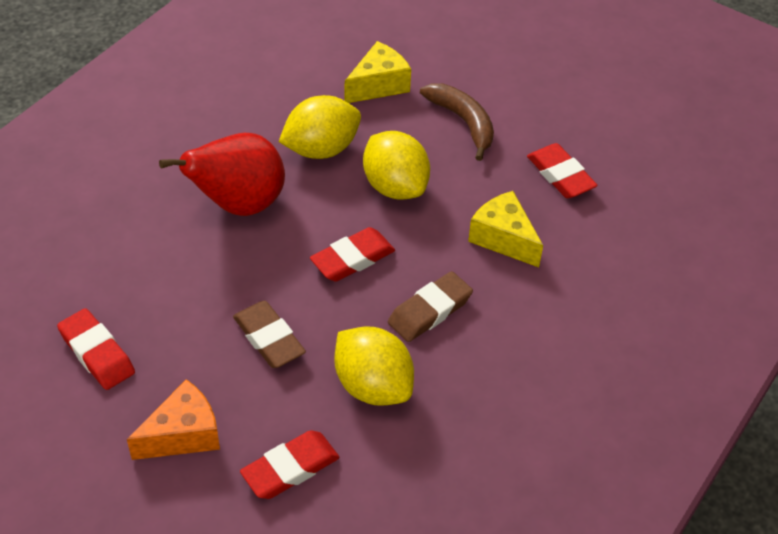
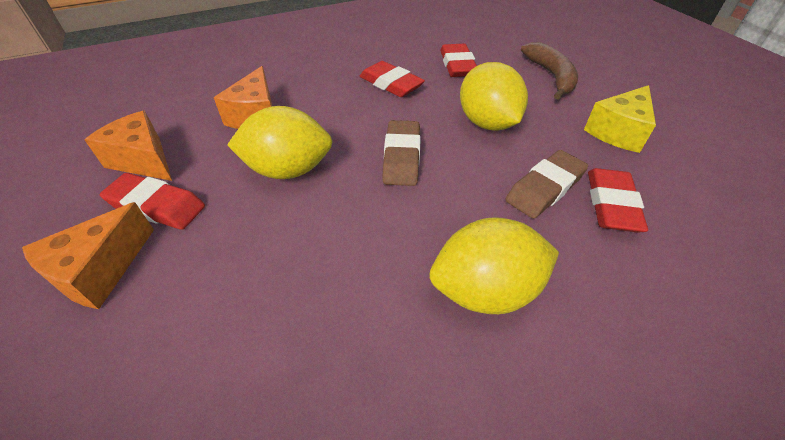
orange cheese: 1 -> 3
red pear: 1 -> 0
yellow cheese: 2 -> 1

